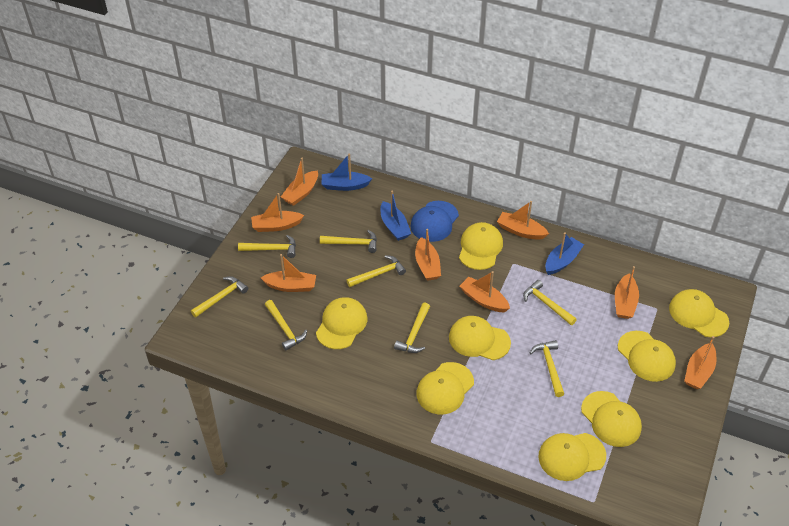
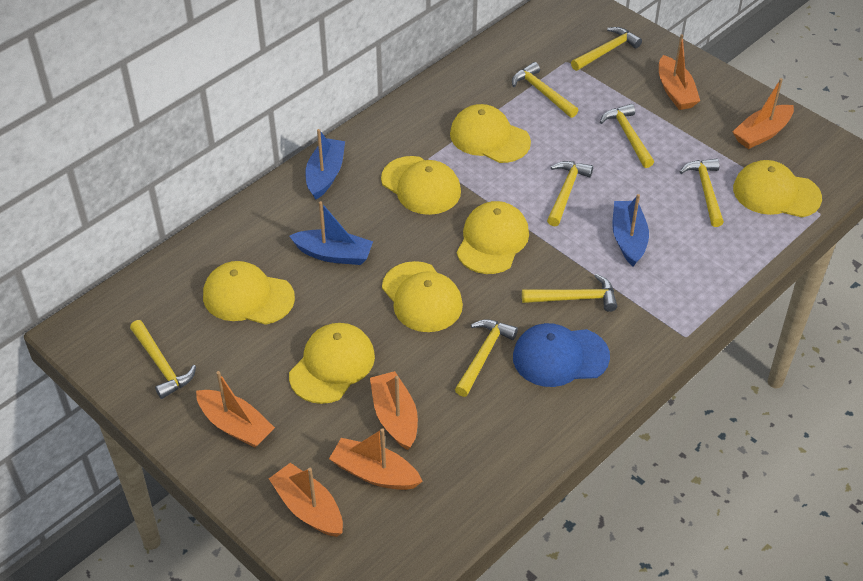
orange boat: 8 -> 6
yellow cap: 8 -> 7

